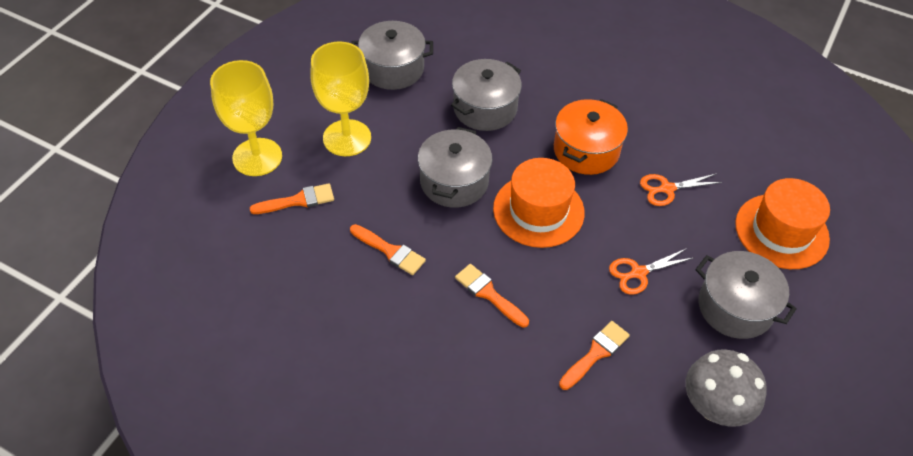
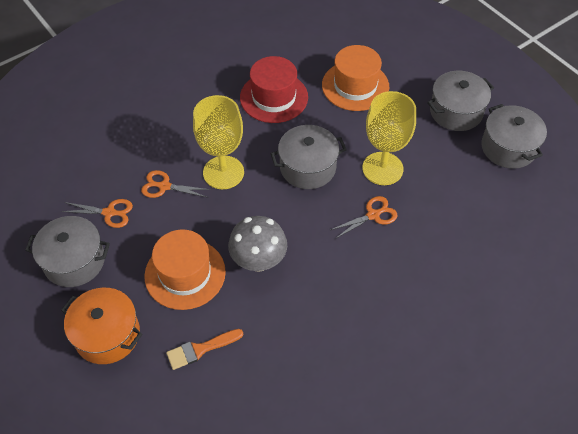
orange brush: 4 -> 1
orange scissors: 2 -> 3
red hat: 0 -> 1

